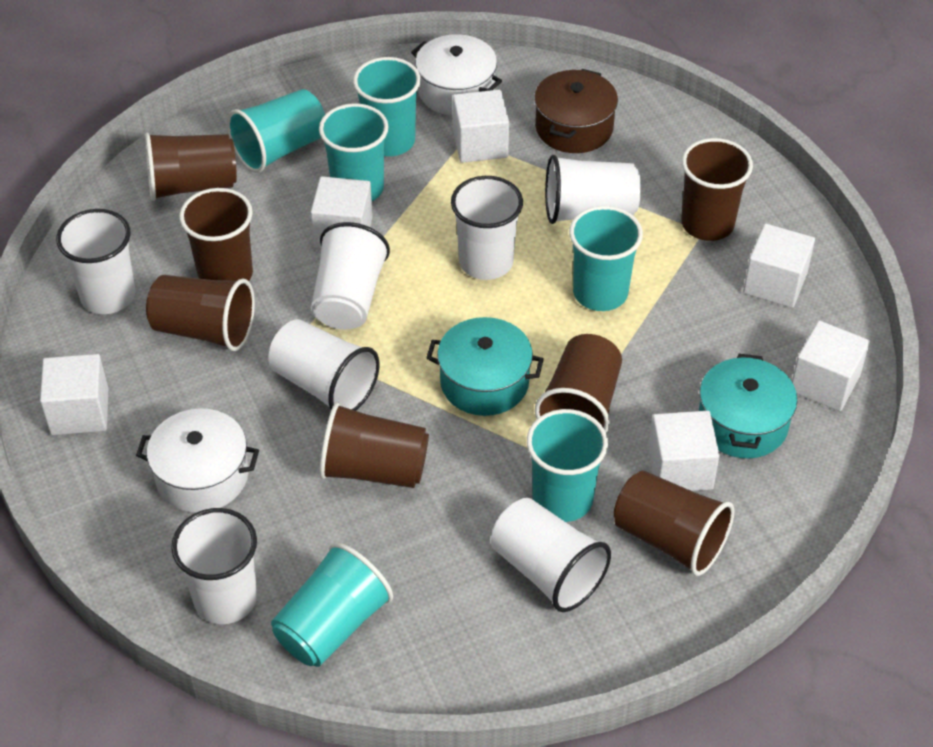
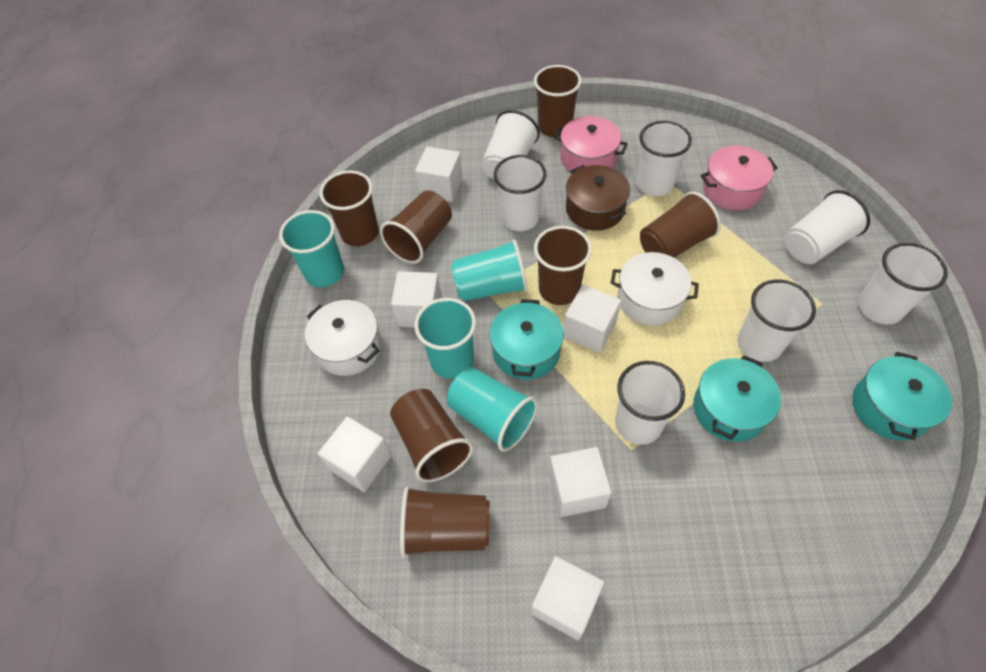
pink pot: 0 -> 2
turquoise cup: 6 -> 4
turquoise pot: 2 -> 3

